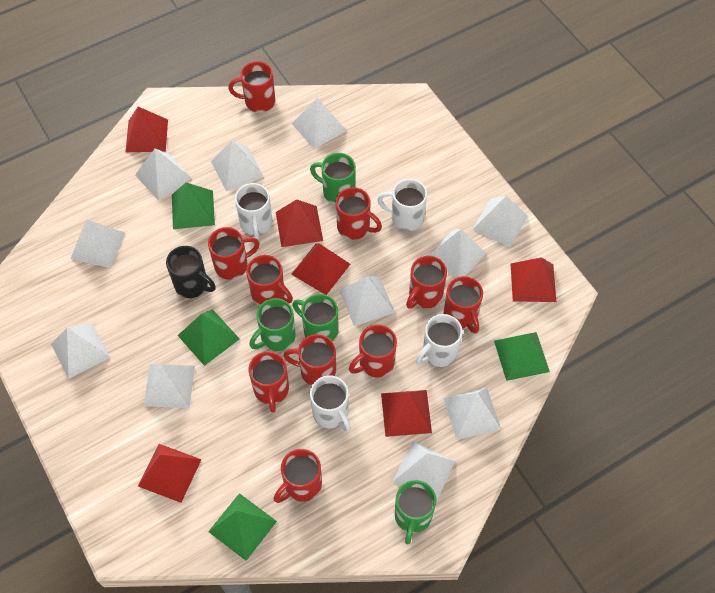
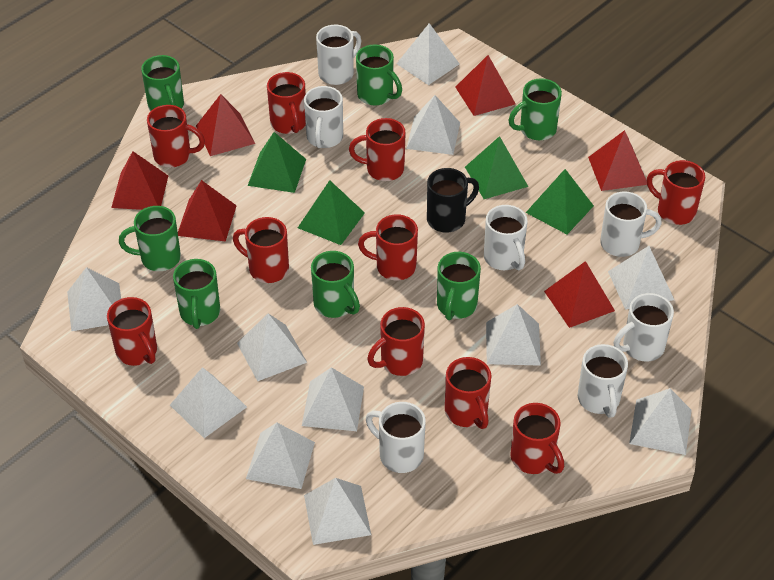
green mug: 4 -> 7
white mug: 4 -> 7

